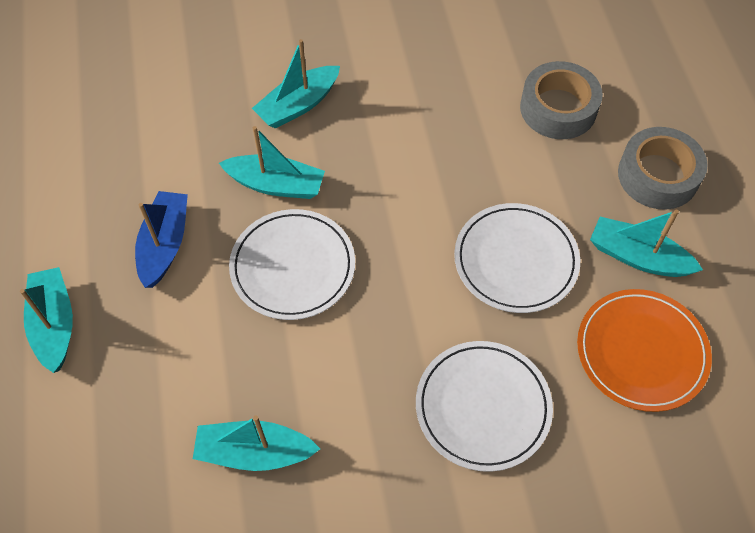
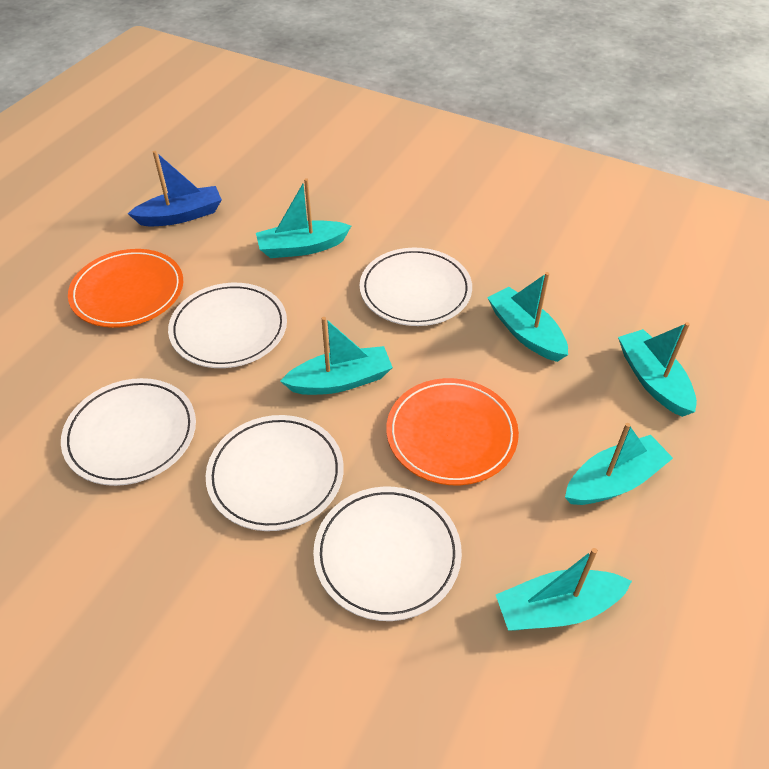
grey tape: 2 -> 0
orange plate: 1 -> 2
turquoise boat: 5 -> 6
white plate: 3 -> 5

